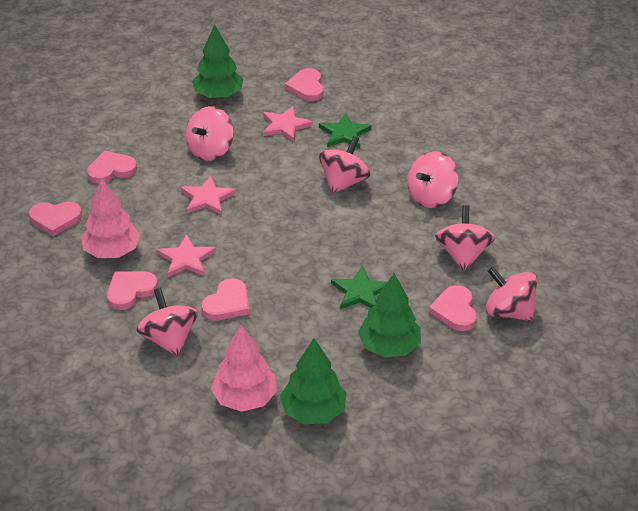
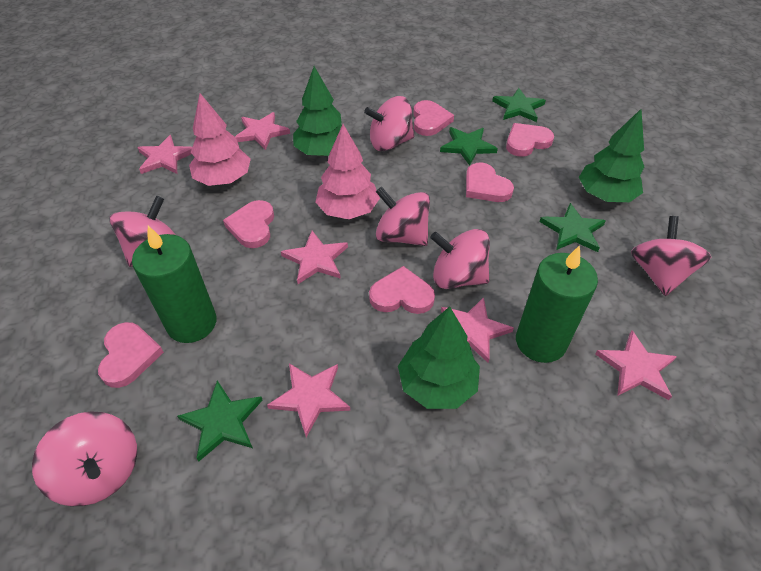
green candle: 0 -> 2
green star: 2 -> 4
pink star: 3 -> 6

